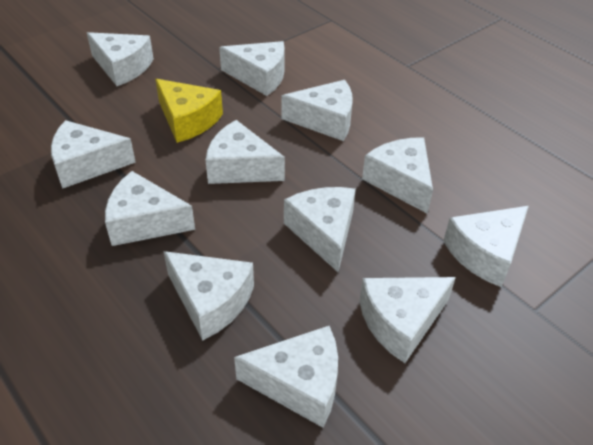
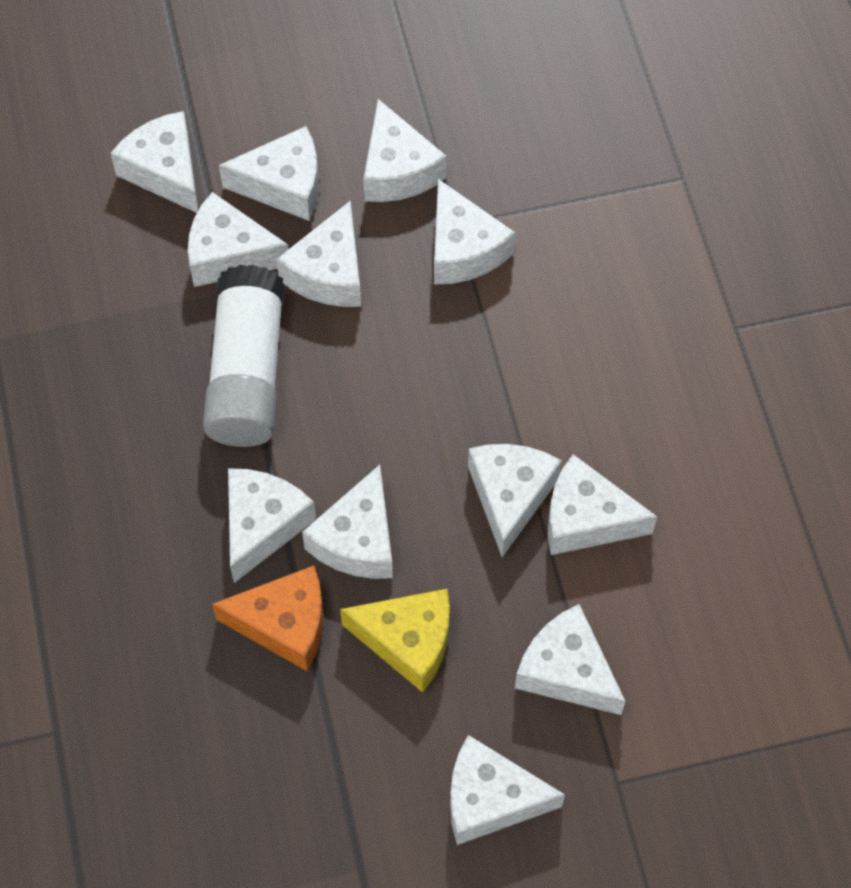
orange cheese: 0 -> 1
white glue stick: 0 -> 1

